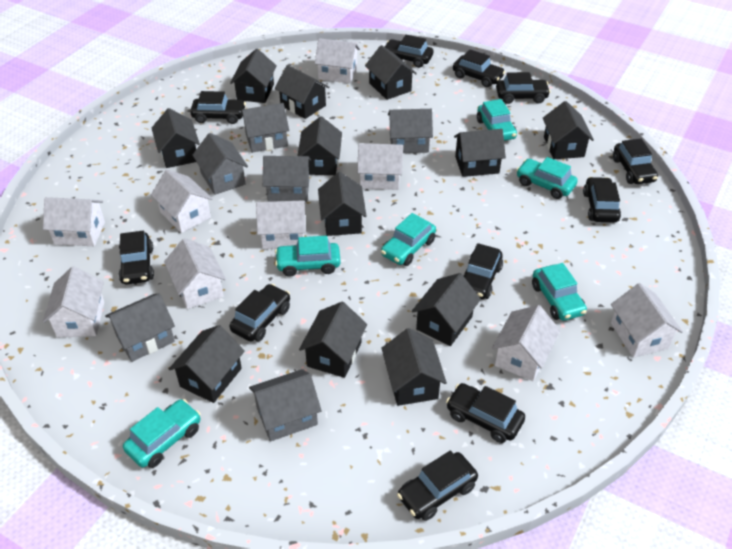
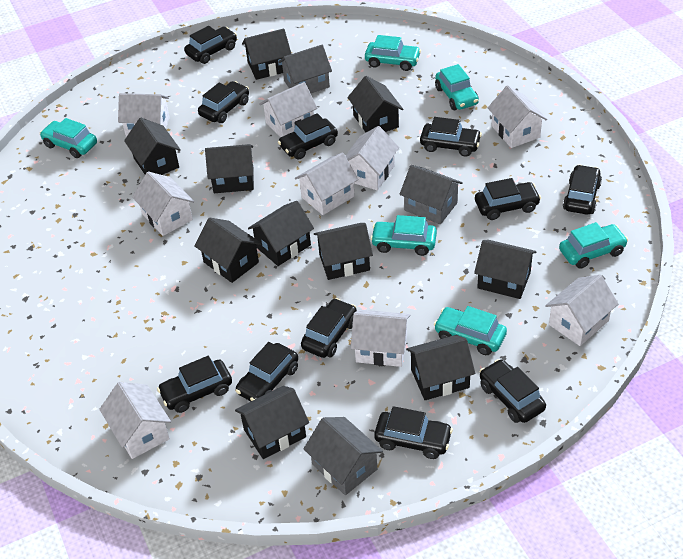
black house: 12 -> 10
grey house: 6 -> 3

